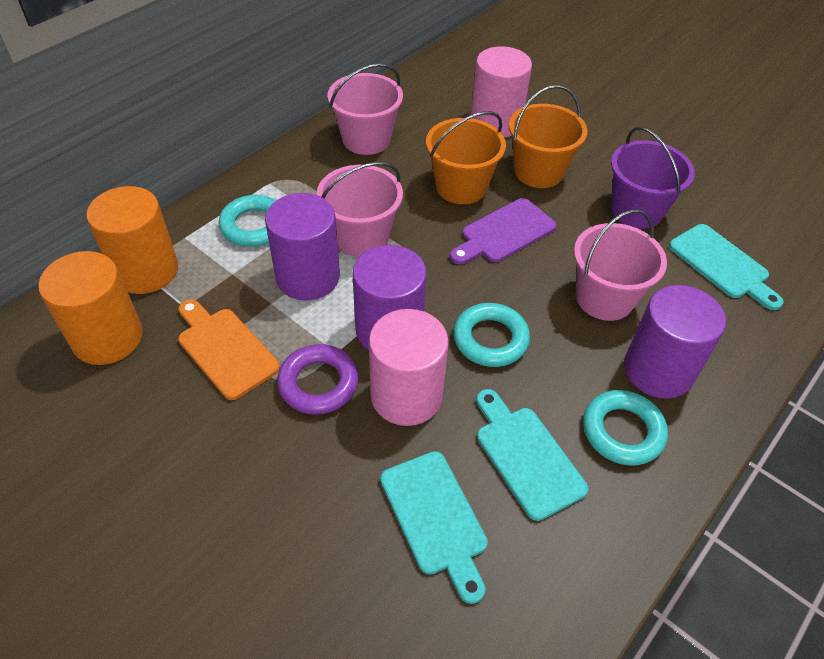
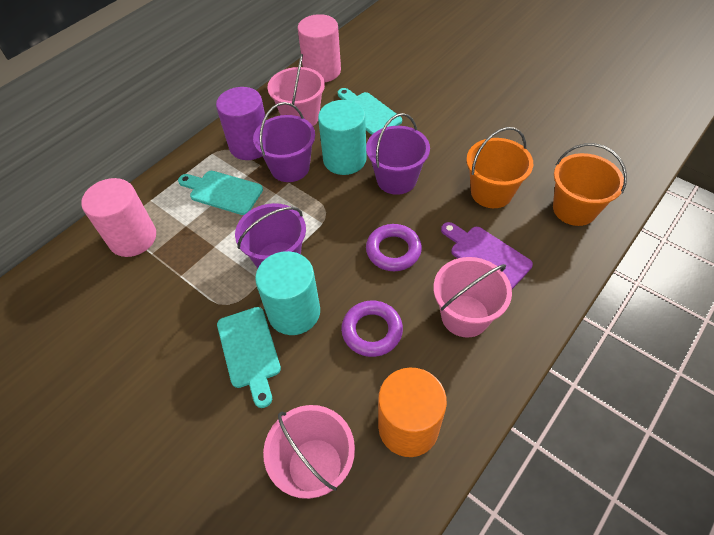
orange cutting board: 1 -> 0
orange cylinder: 2 -> 1
purple bucket: 1 -> 3
purple cylinder: 3 -> 1
purple ring: 1 -> 2
turquoise cylinder: 0 -> 2
turquoise ring: 3 -> 0

